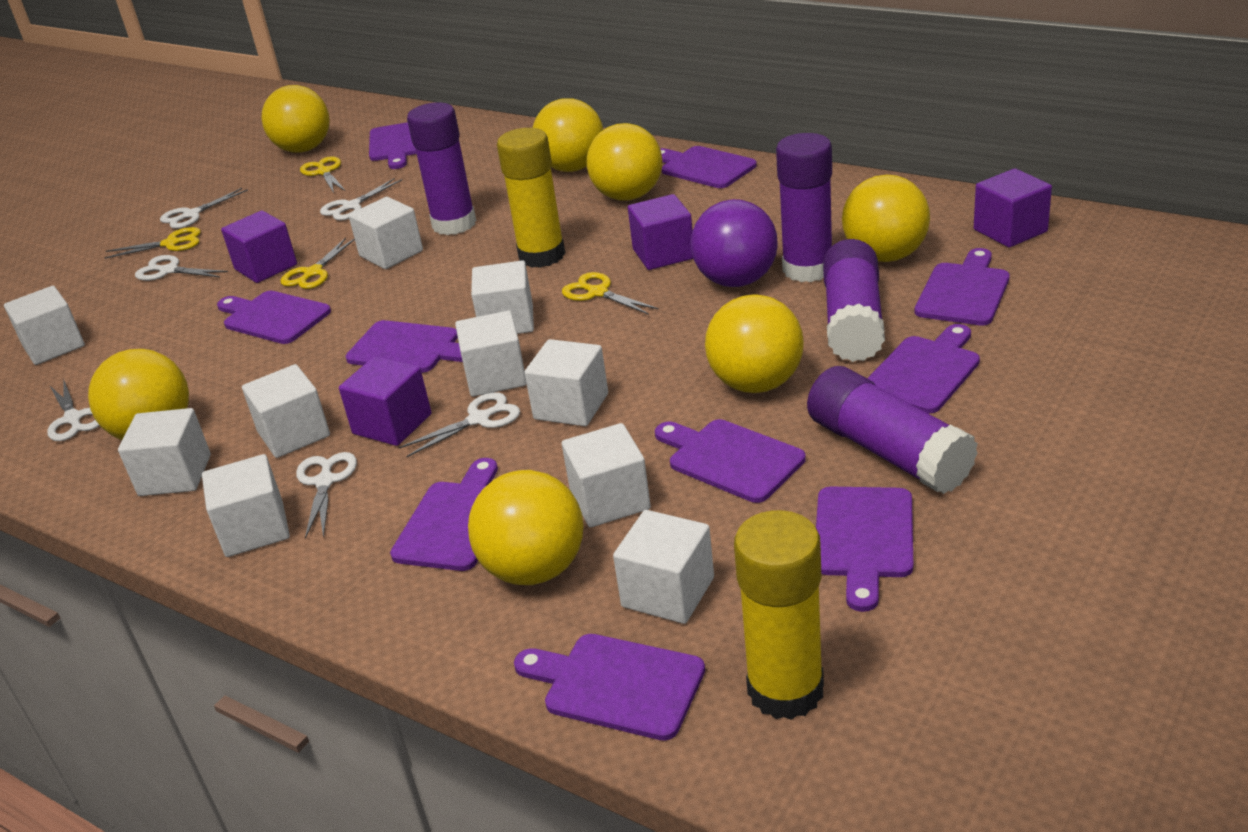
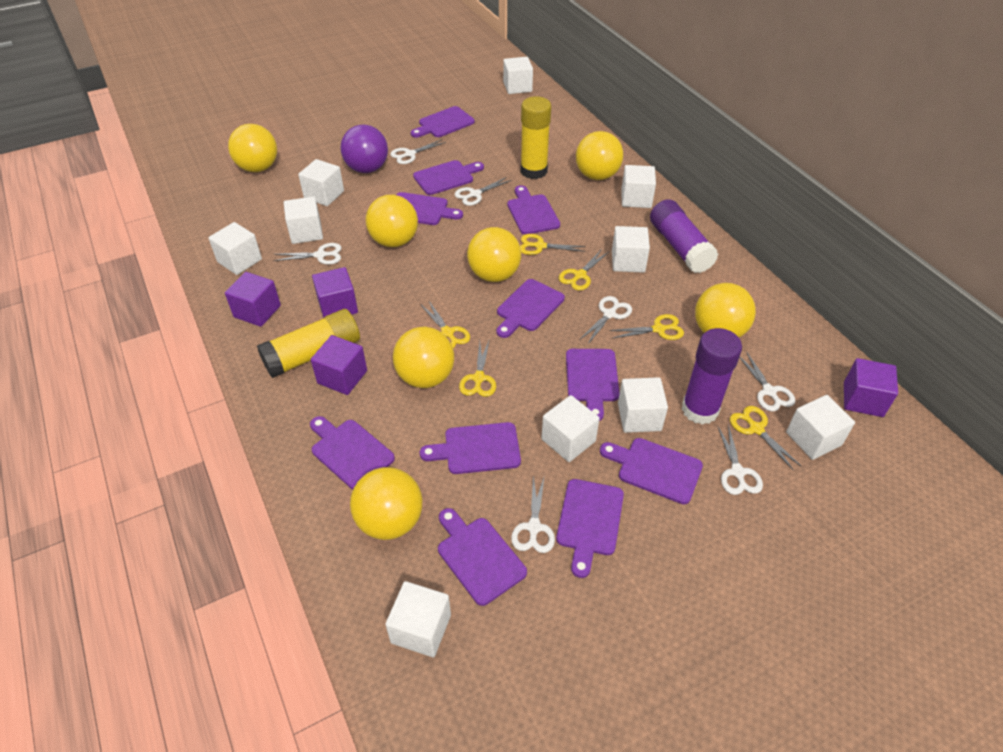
purple cutting board: 10 -> 11
purple glue stick: 4 -> 2
white scissors: 6 -> 7
yellow scissors: 4 -> 6

